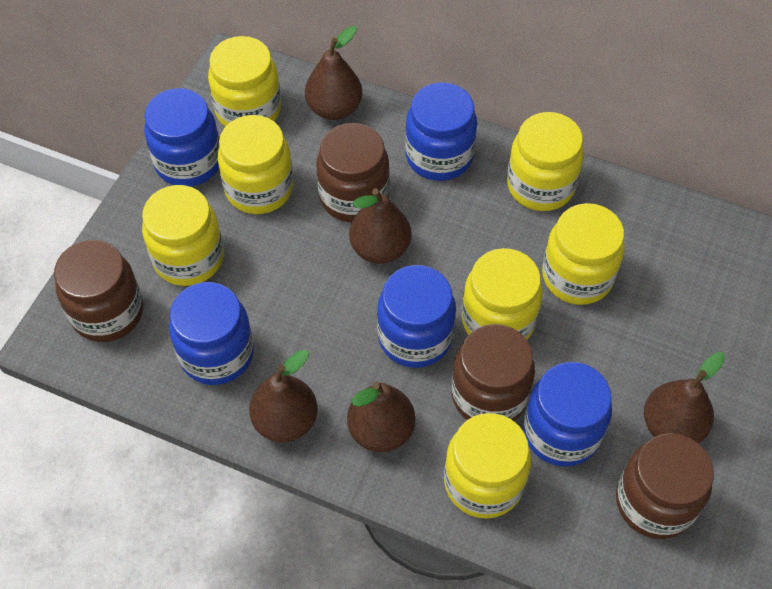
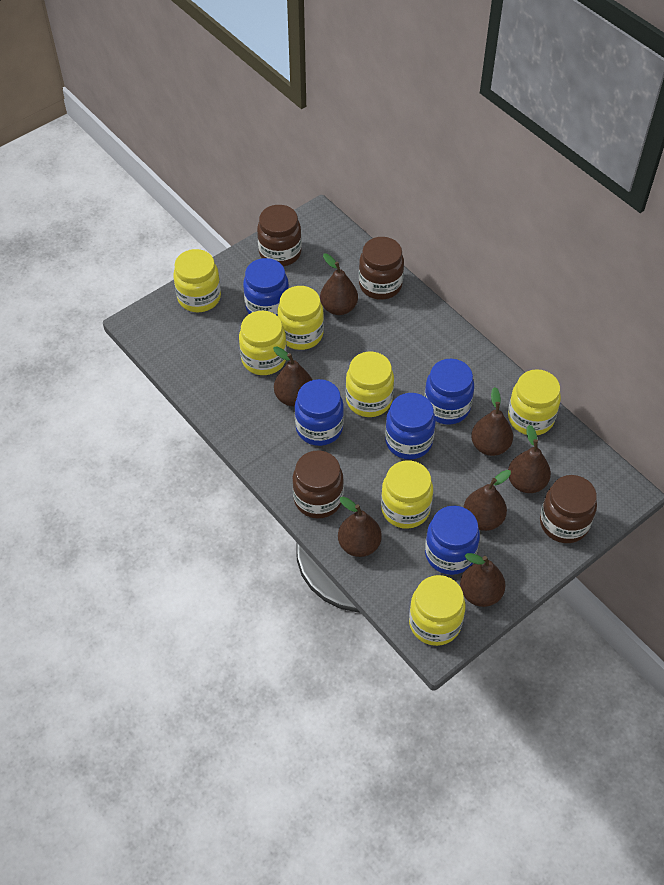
brown pear: 5 -> 7

